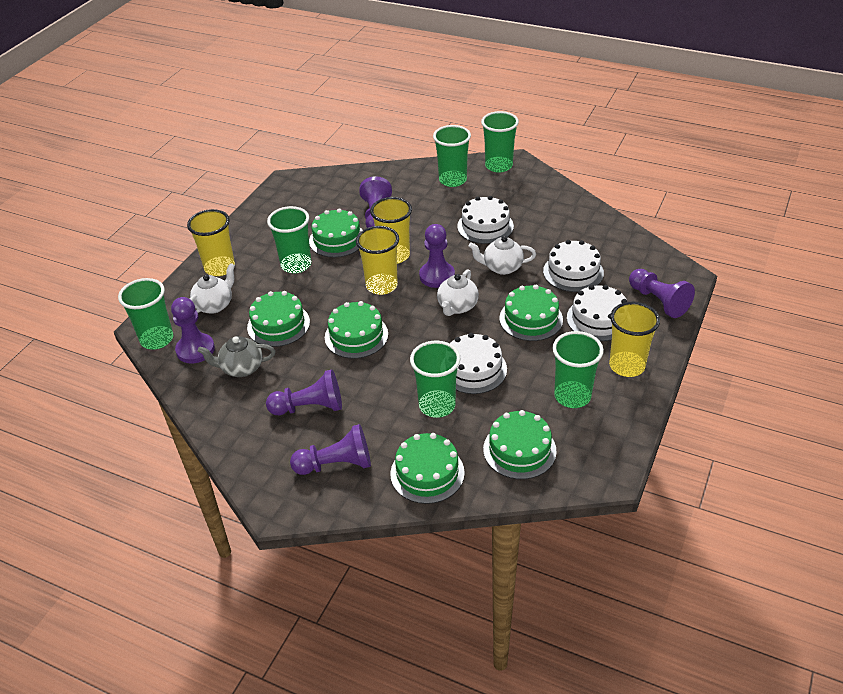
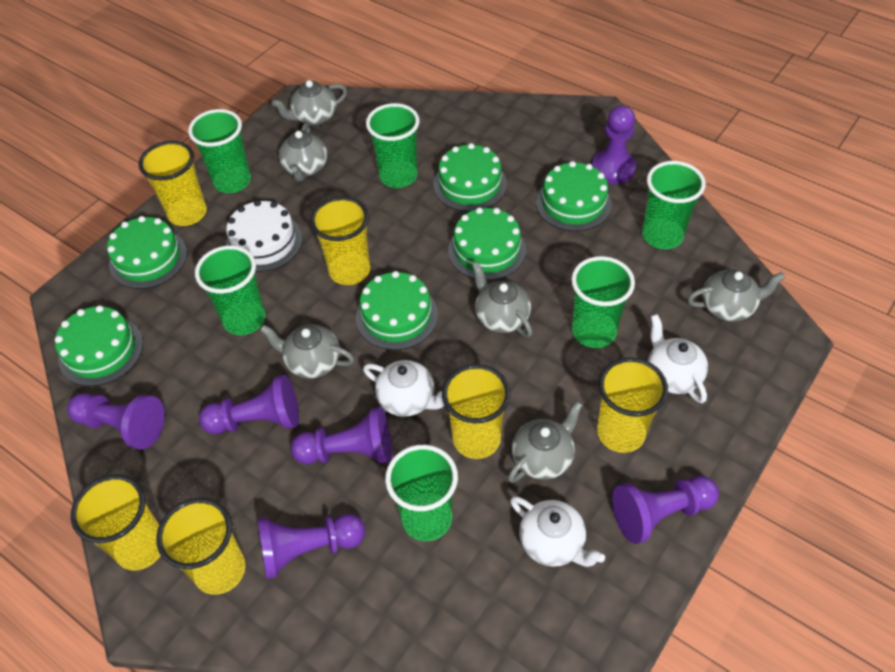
grey teapot: 1 -> 6
white cake: 4 -> 1
yellow cup: 4 -> 6

